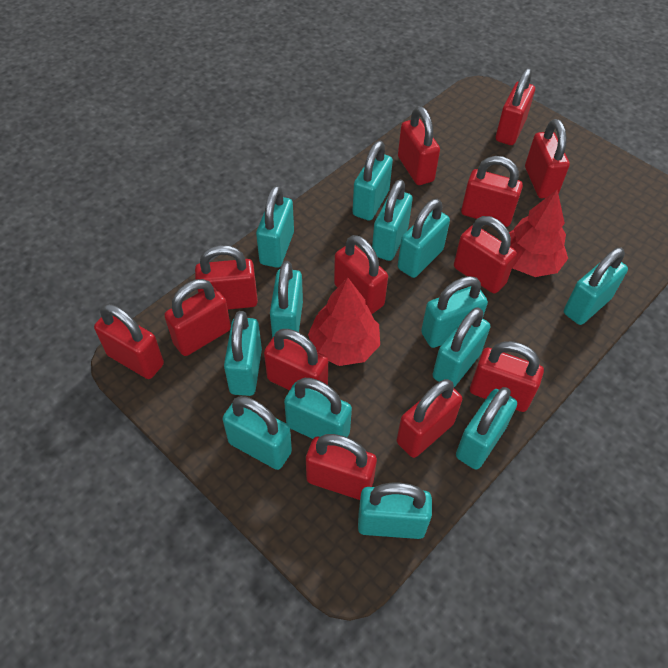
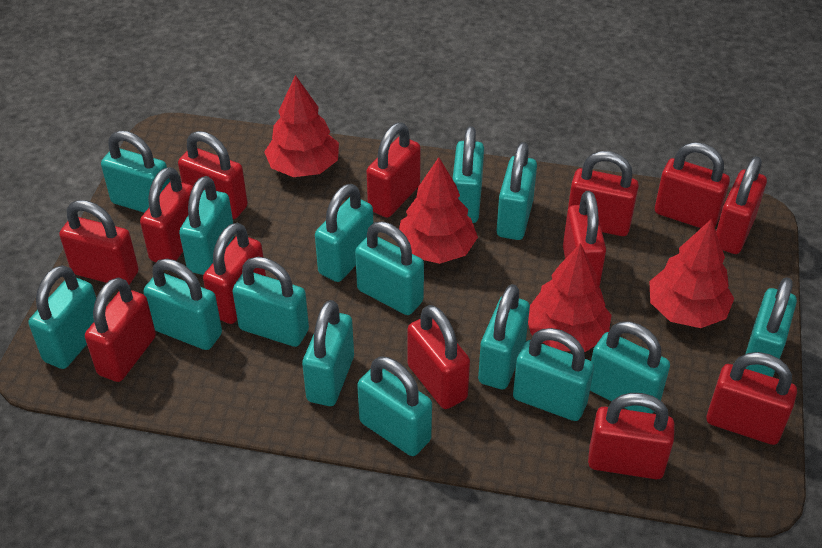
red tree: 2 -> 4
turquoise padlock: 13 -> 15

